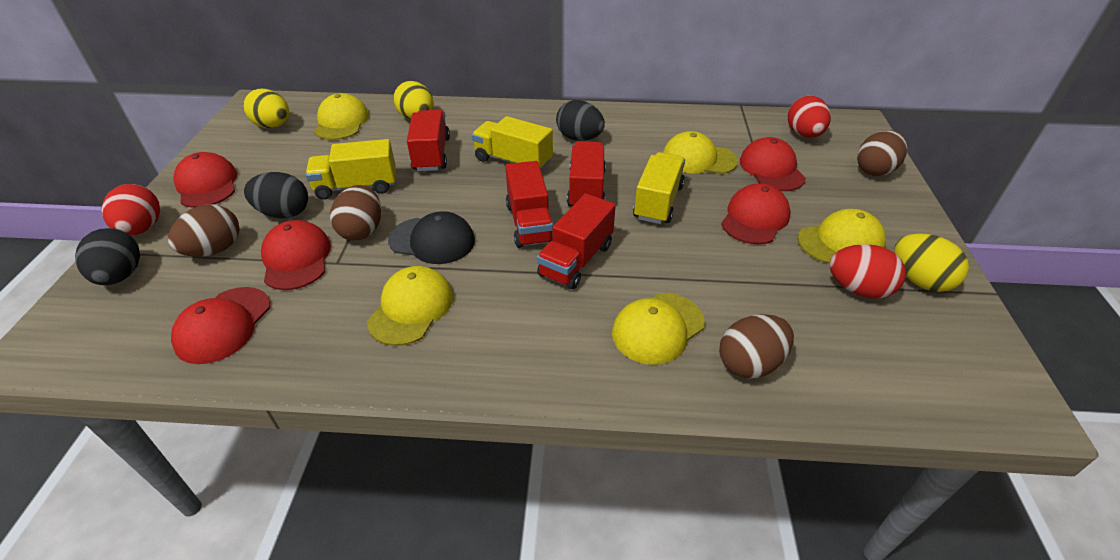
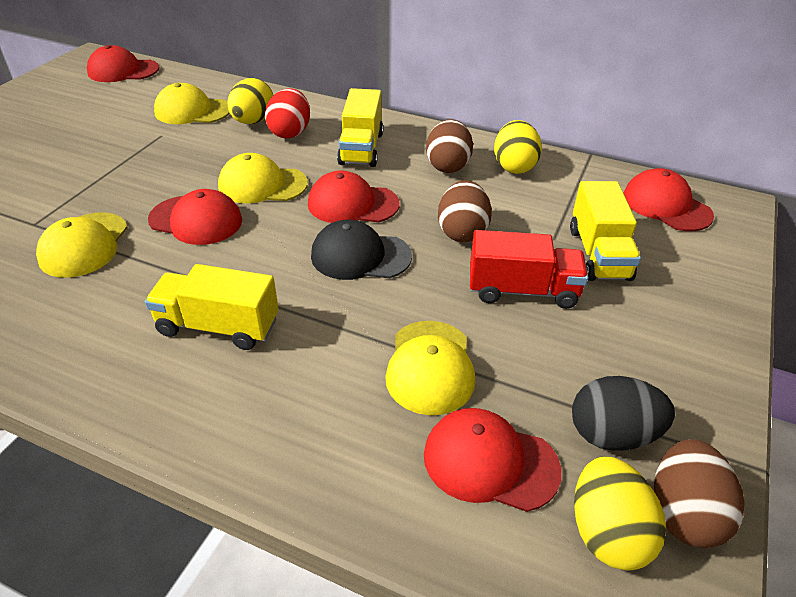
black egg: 3 -> 1
brown egg: 4 -> 3
red egg: 3 -> 1
red truck: 4 -> 1
yellow cap: 5 -> 4

